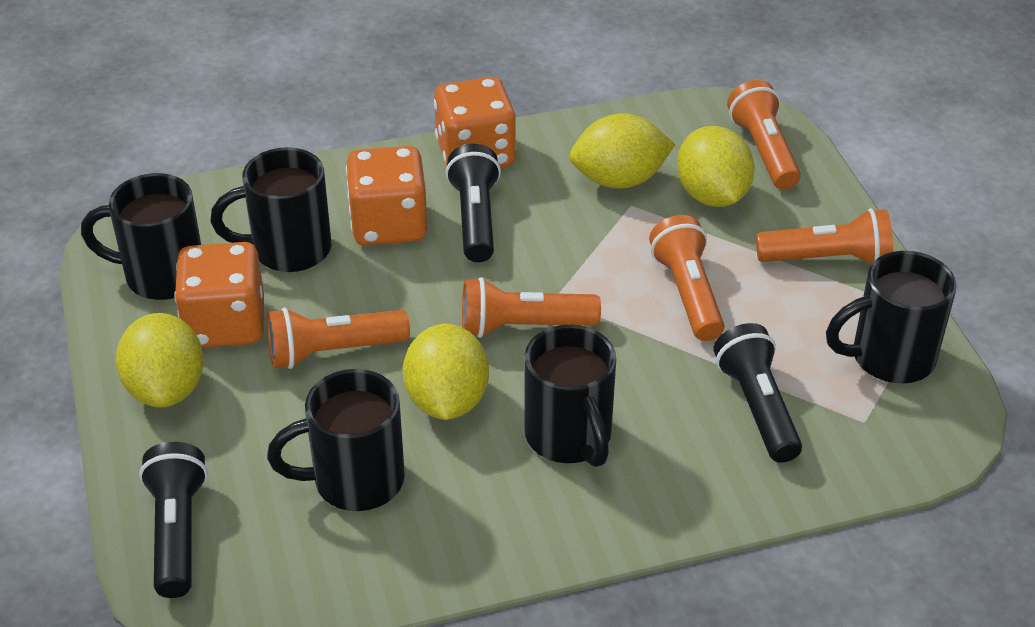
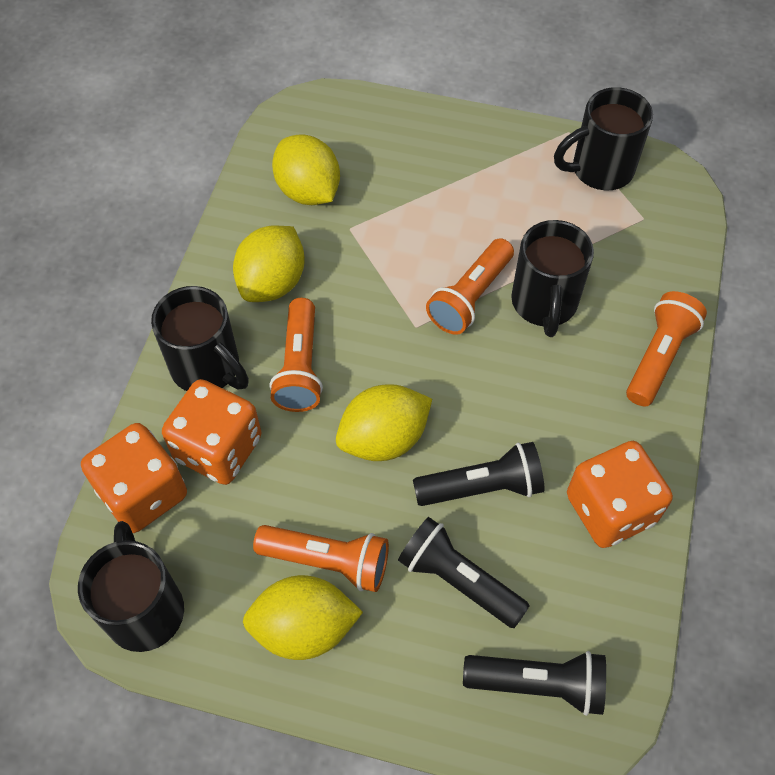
black mug: 5 -> 4
orange flashlight: 5 -> 4

